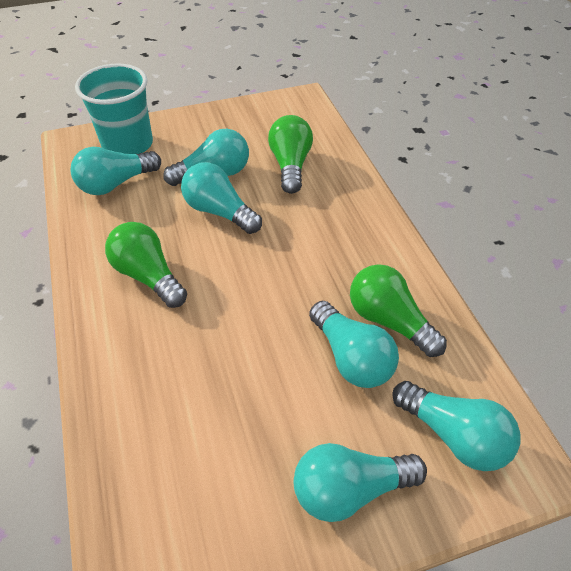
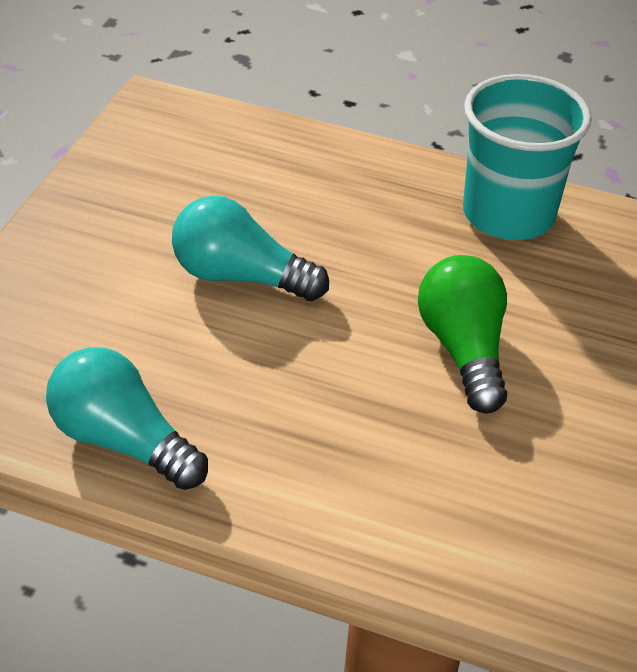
green light bulb: 3 -> 1
turquoise light bulb: 6 -> 2

